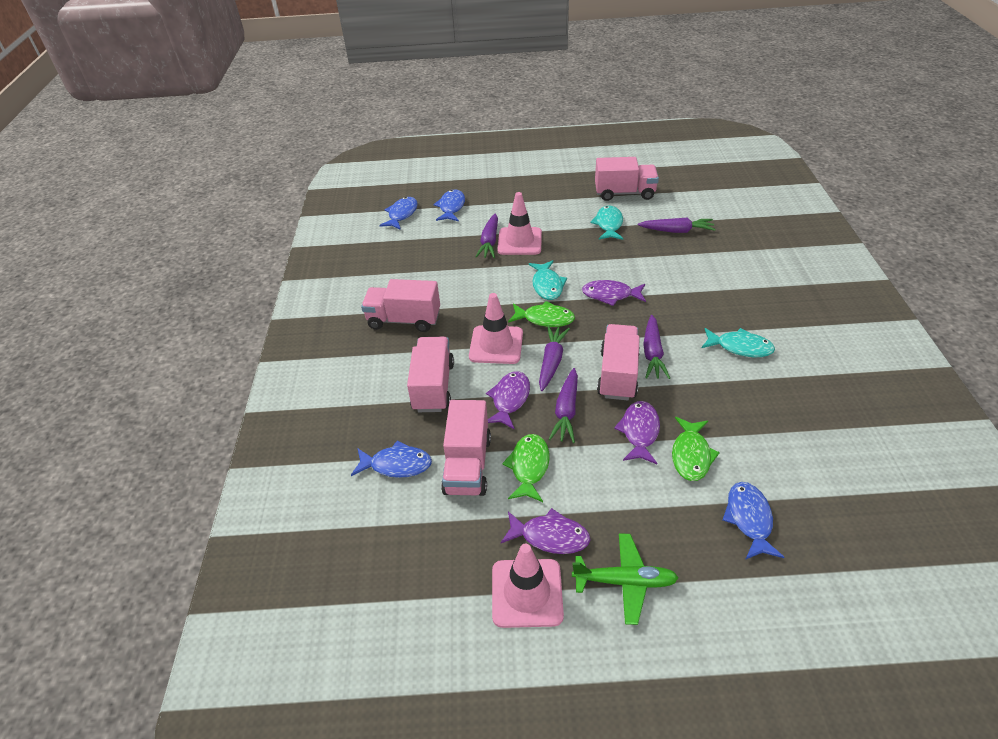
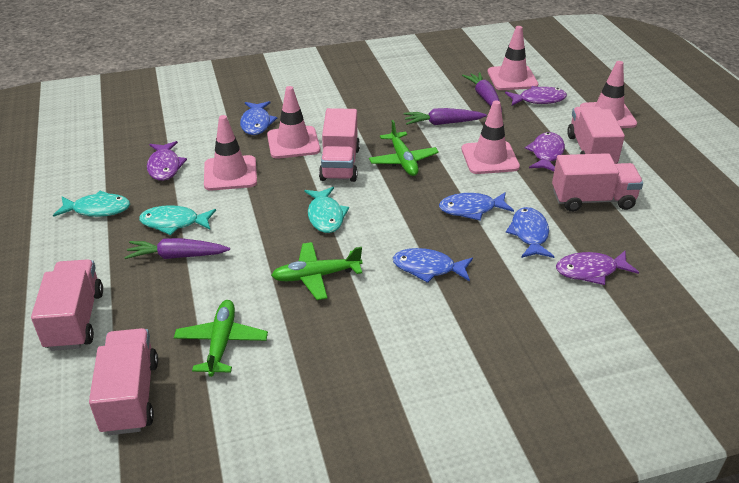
green fish: 3 -> 0
green plane: 1 -> 3
pink traffic cone: 3 -> 5
purple carrot: 5 -> 3

